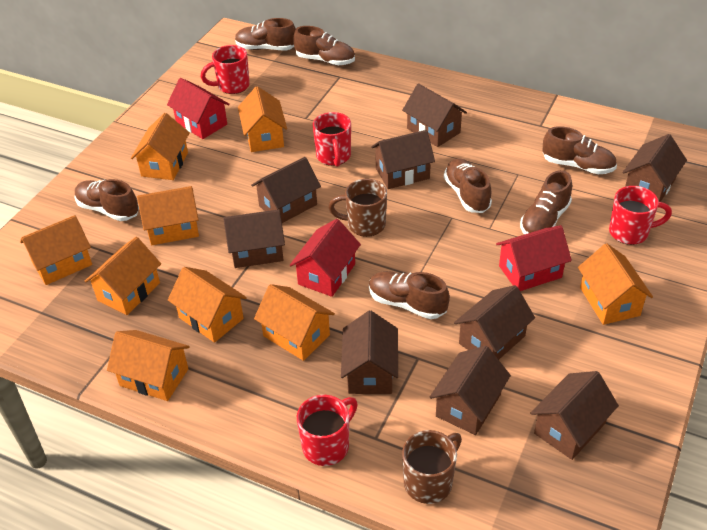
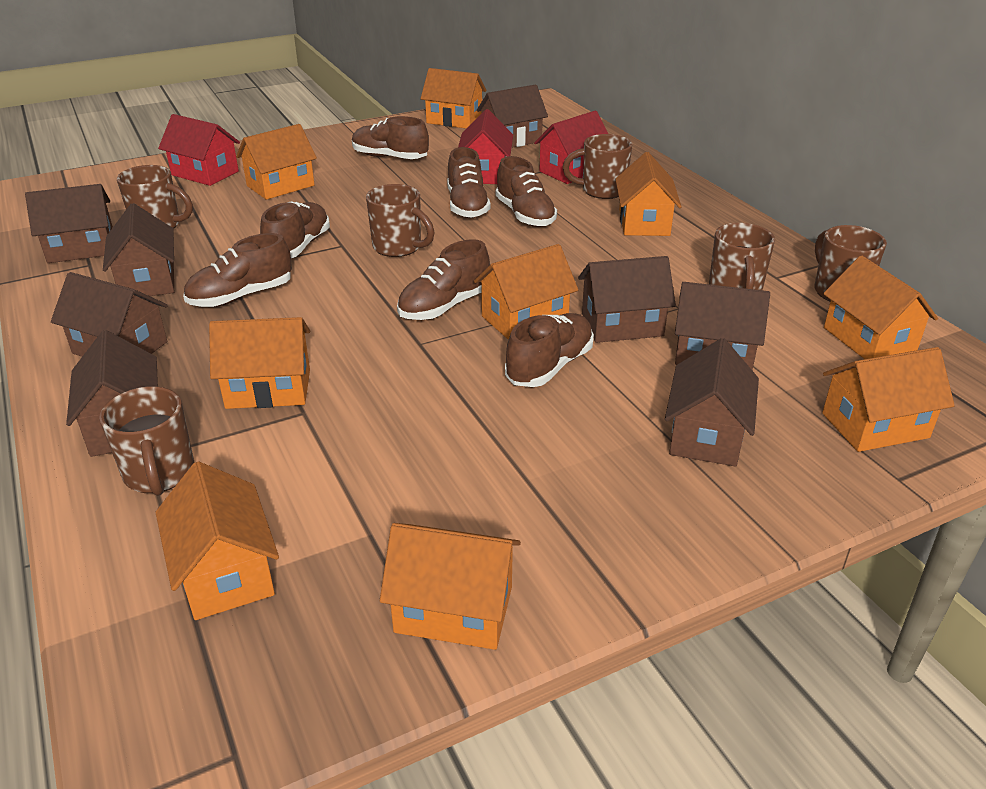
brown house: 9 -> 8
brown mug: 2 -> 6
red mug: 4 -> 0

